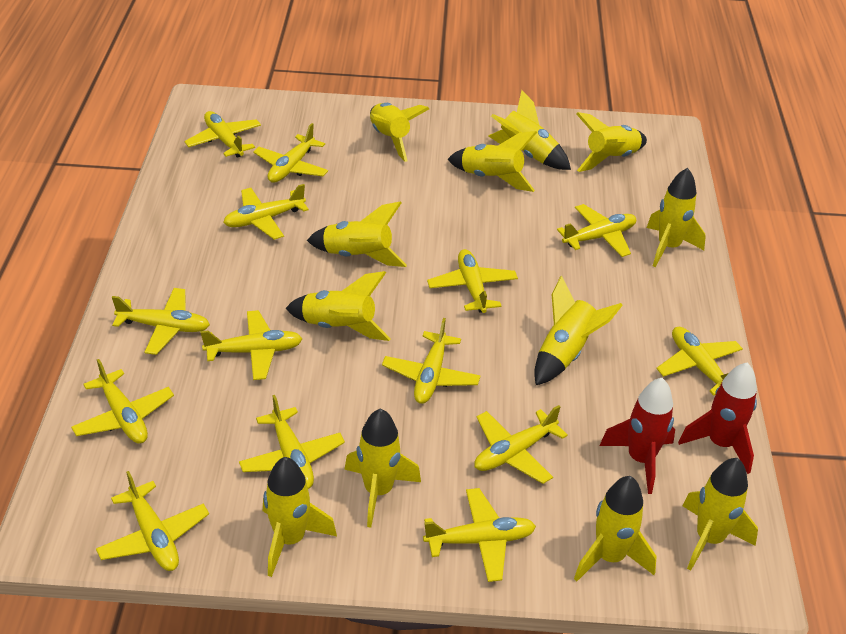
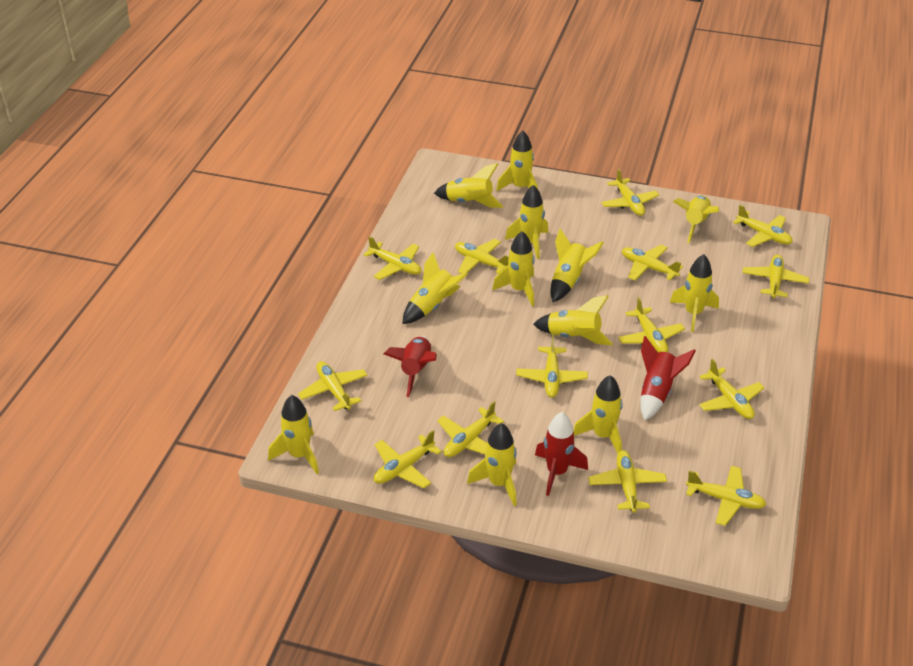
red rocket: 2 -> 3

